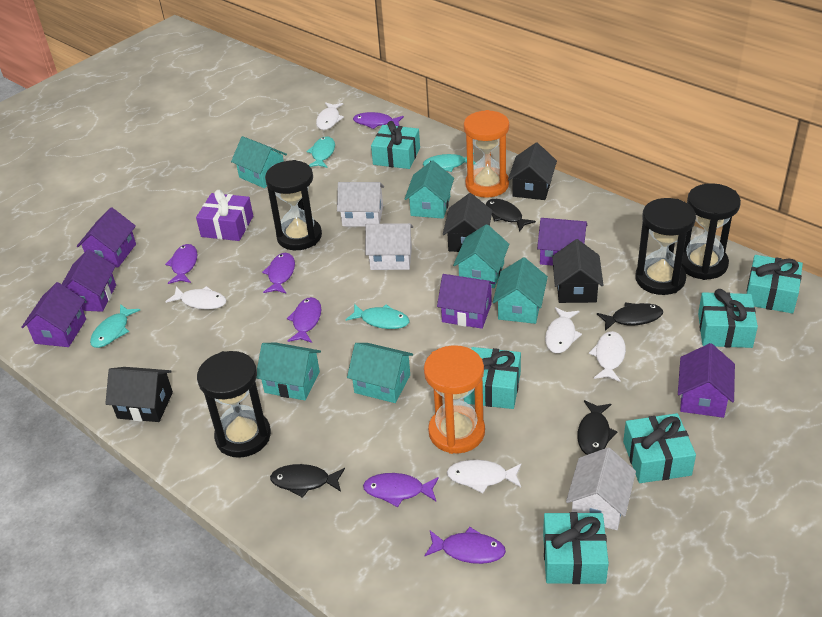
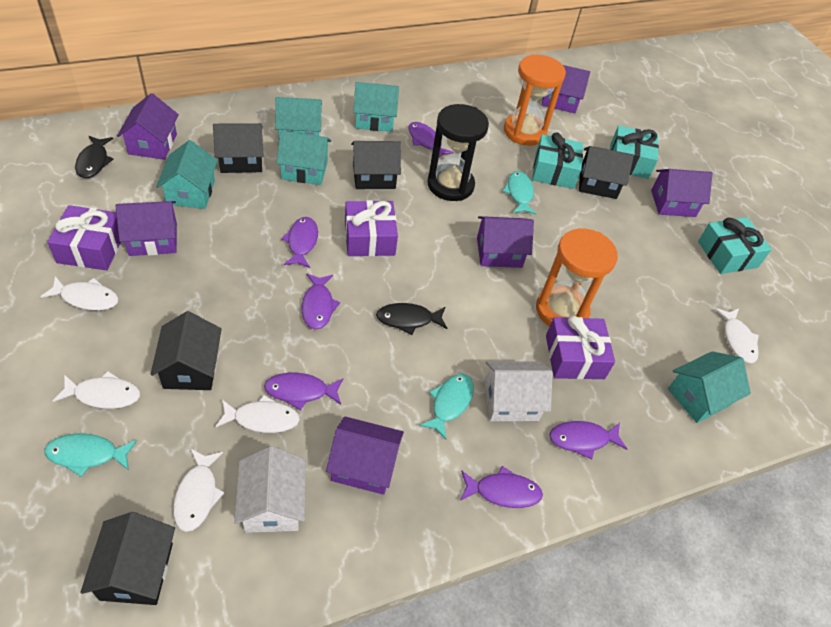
black fish: 4 -> 2
black hourglass: 4 -> 1
black house: 4 -> 5
purple gift: 1 -> 3
turquoise fish: 4 -> 3
turquoise gift: 6 -> 3
turquoise house: 6 -> 5
white house: 3 -> 2

